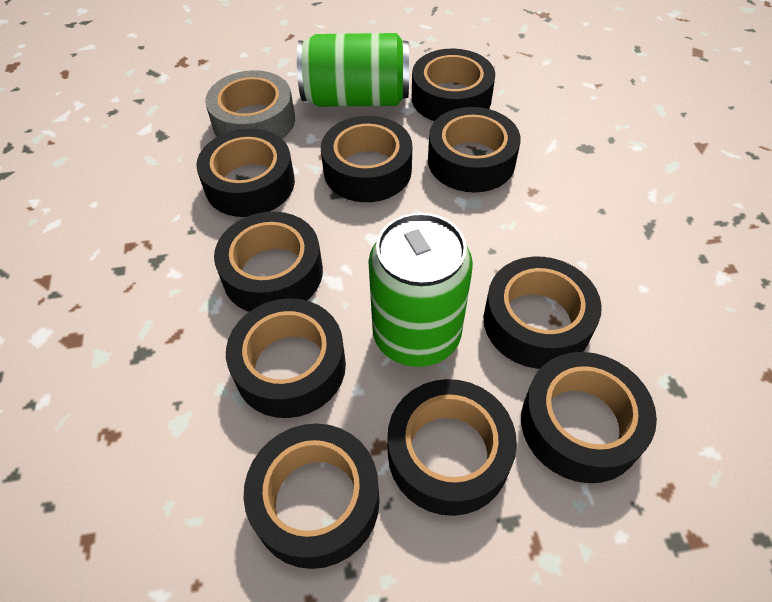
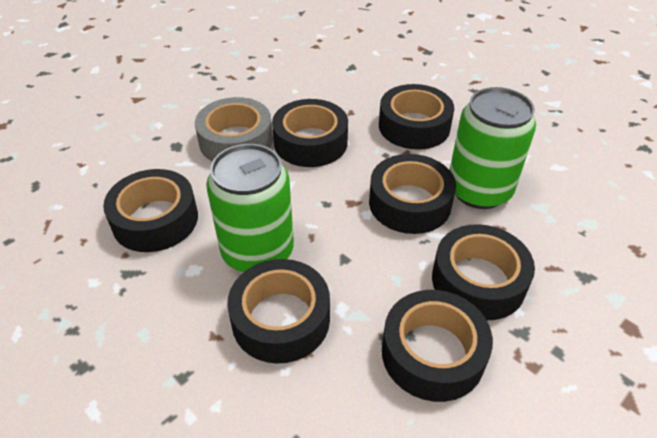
black tape: 10 -> 7

